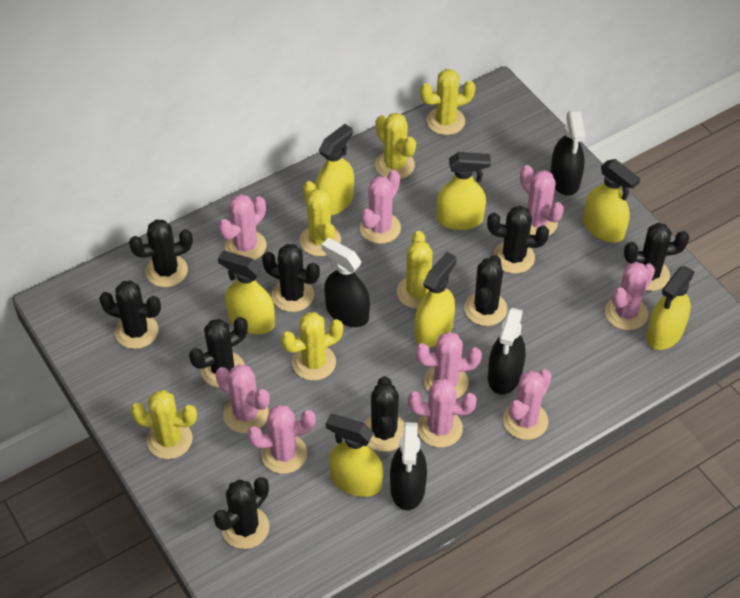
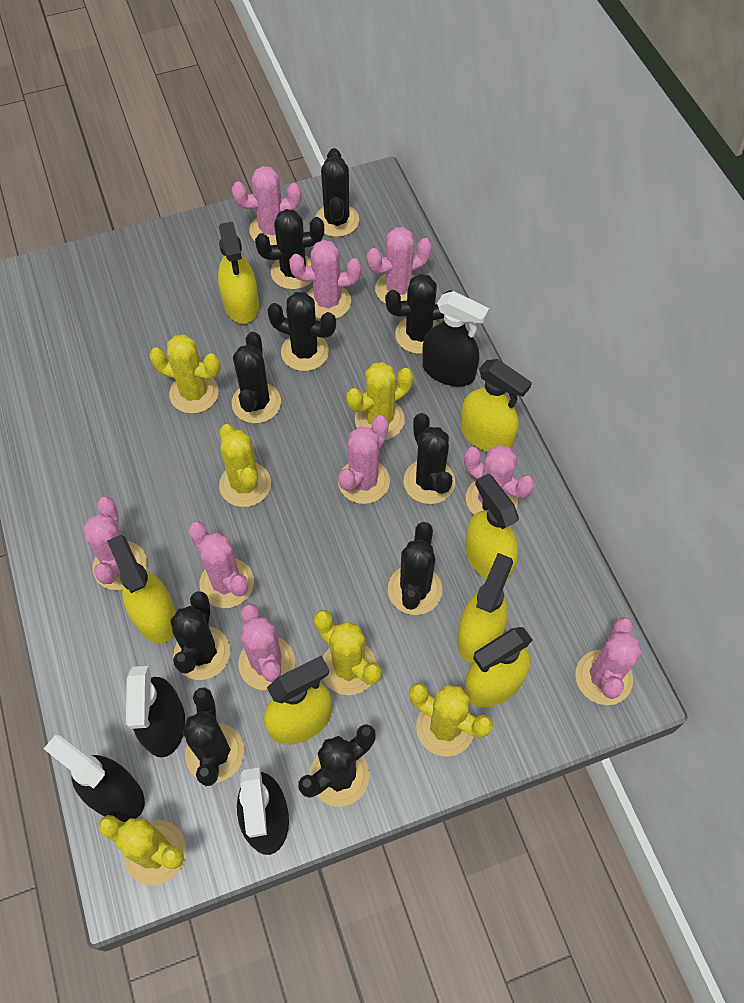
black cactus: 9 -> 10

